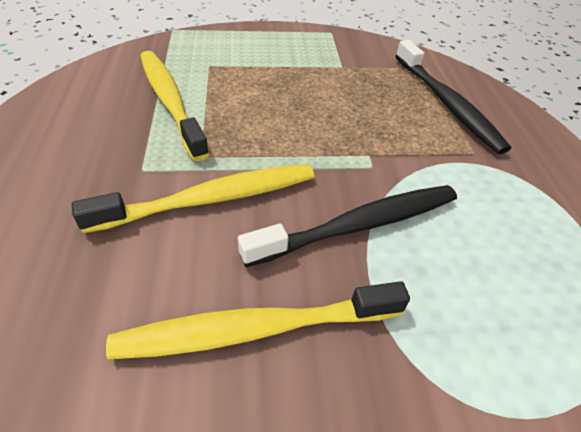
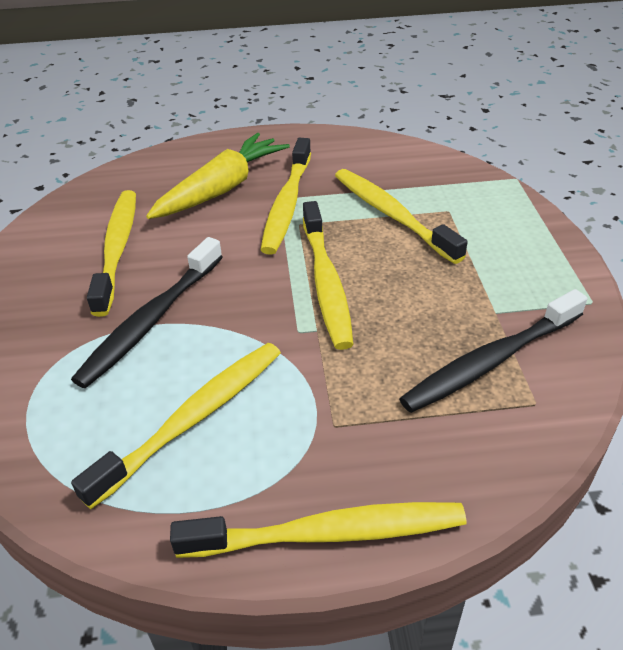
yellow carrot: 0 -> 1
yellow toothbrush: 3 -> 6

